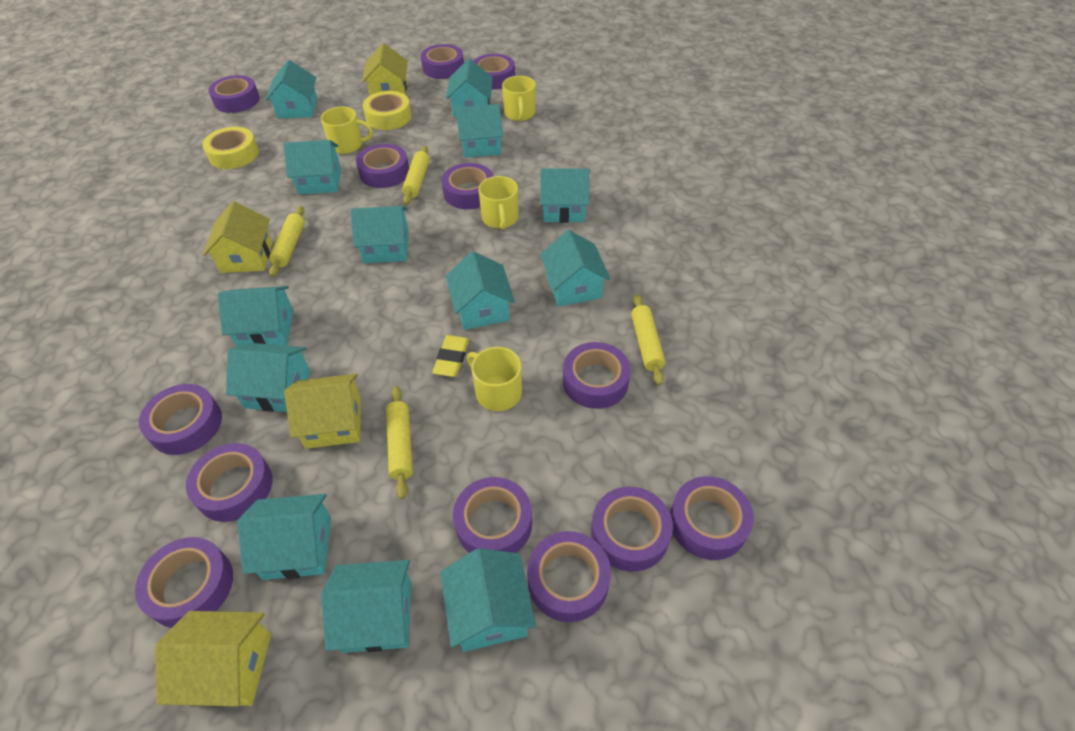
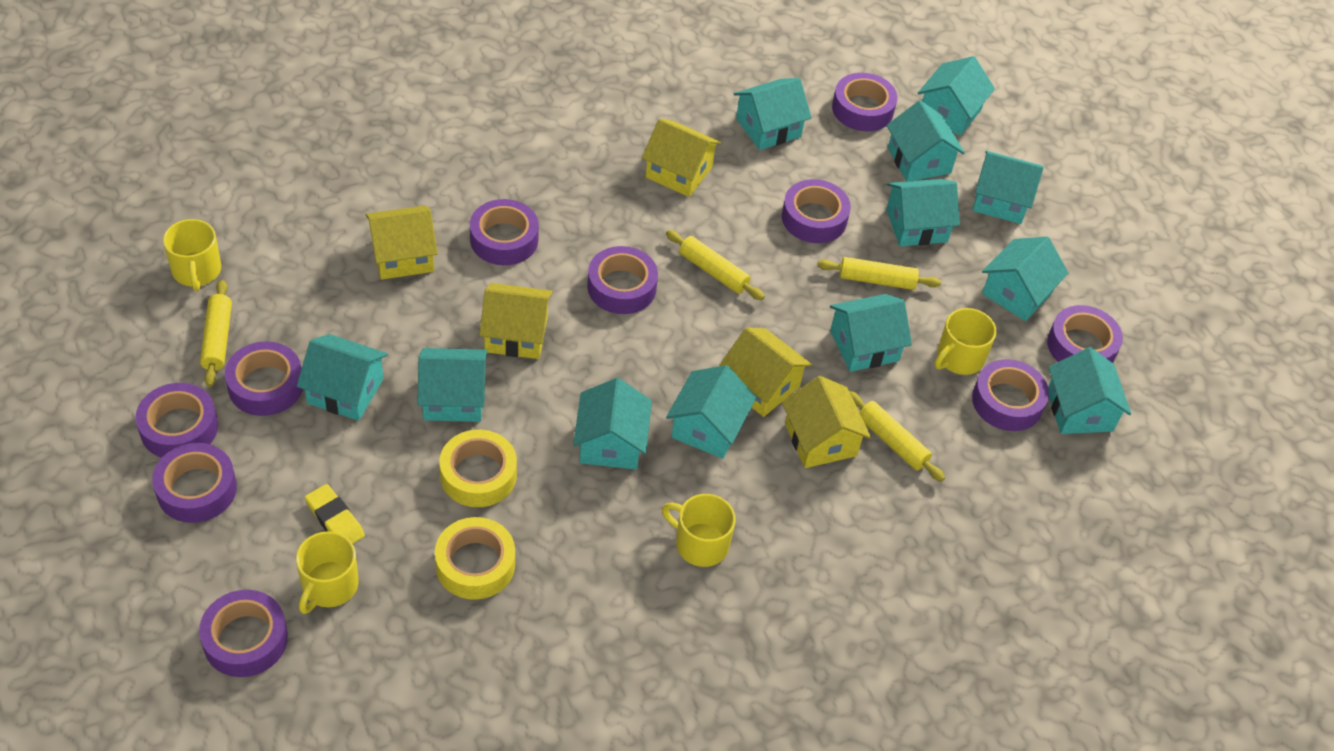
purple tape: 13 -> 10
turquoise house: 13 -> 12
yellow house: 4 -> 5

